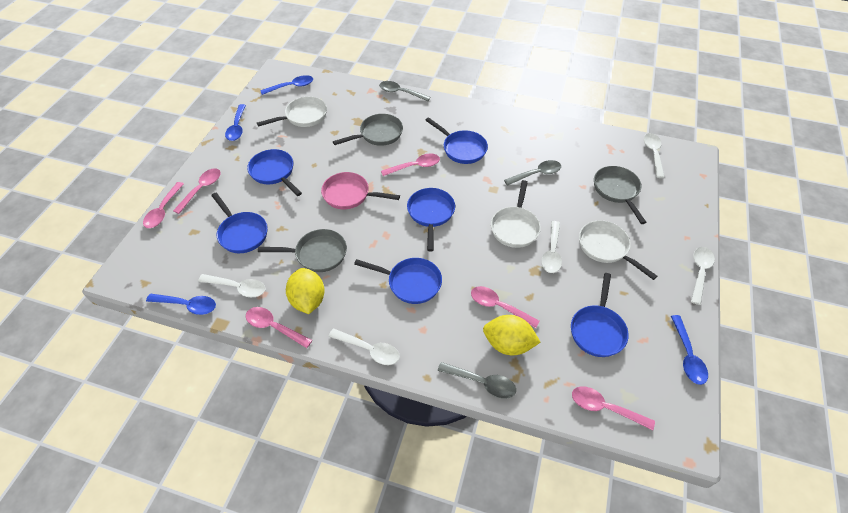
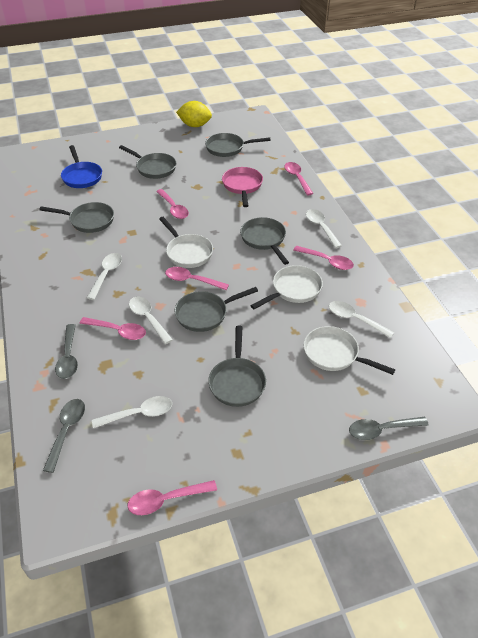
blue pan: 6 -> 1
blue spoon: 4 -> 0
grey pan: 3 -> 6
yellow lemon: 2 -> 1

